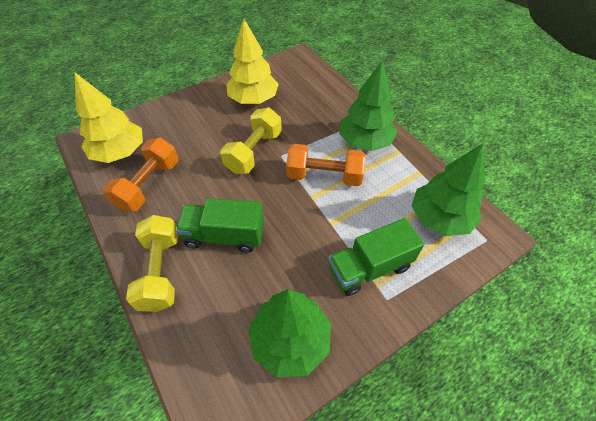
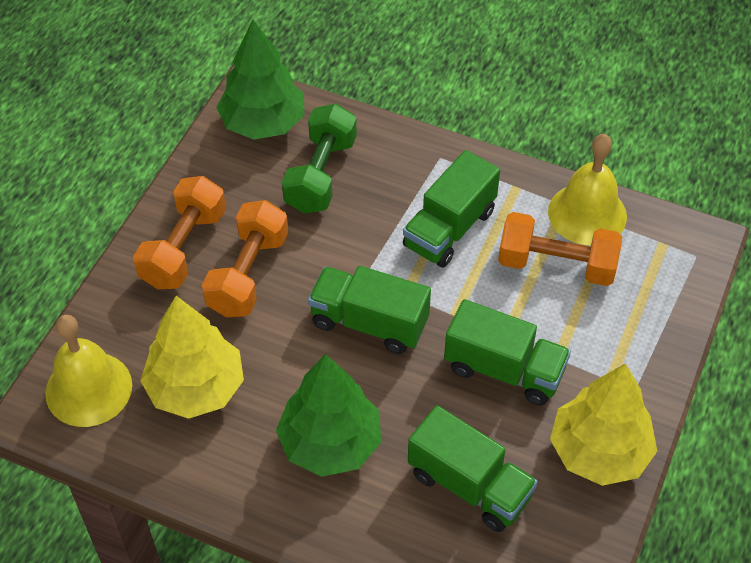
green dumbbell: 0 -> 1
green tree: 3 -> 2
green truck: 2 -> 4
orange dumbbell: 2 -> 3
yellow bell: 0 -> 2
yellow dumbbell: 2 -> 0

